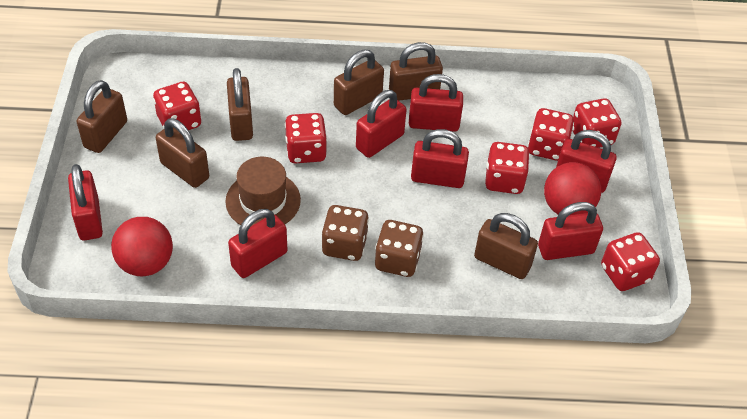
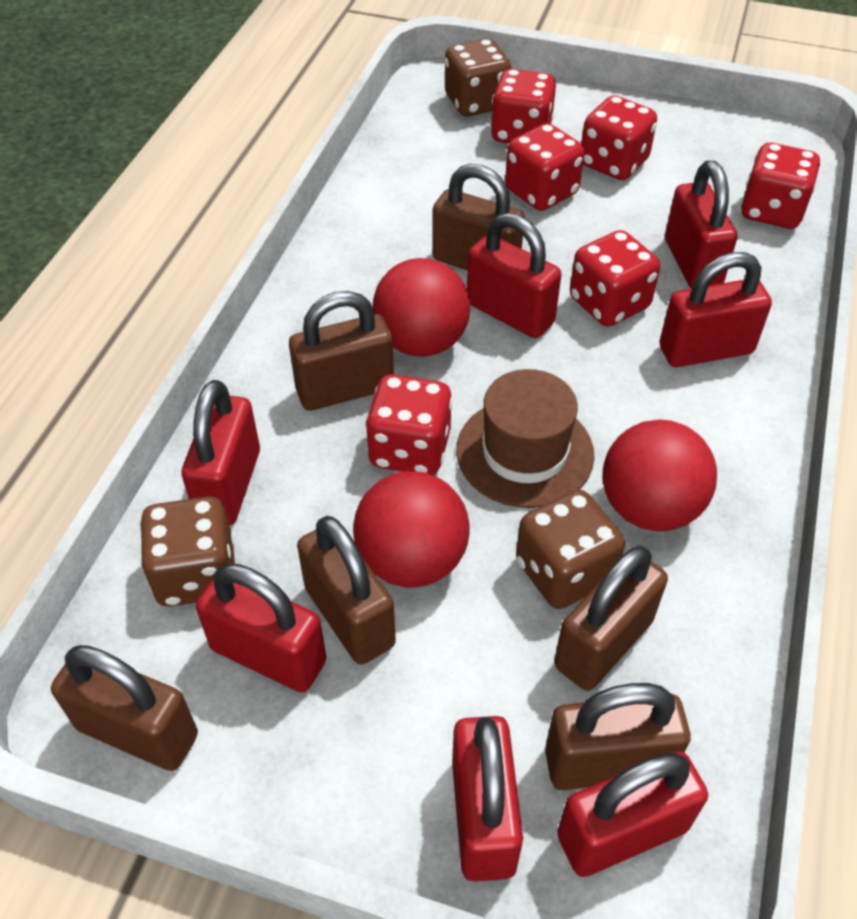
brown dice: 2 -> 3
red ball: 2 -> 3

